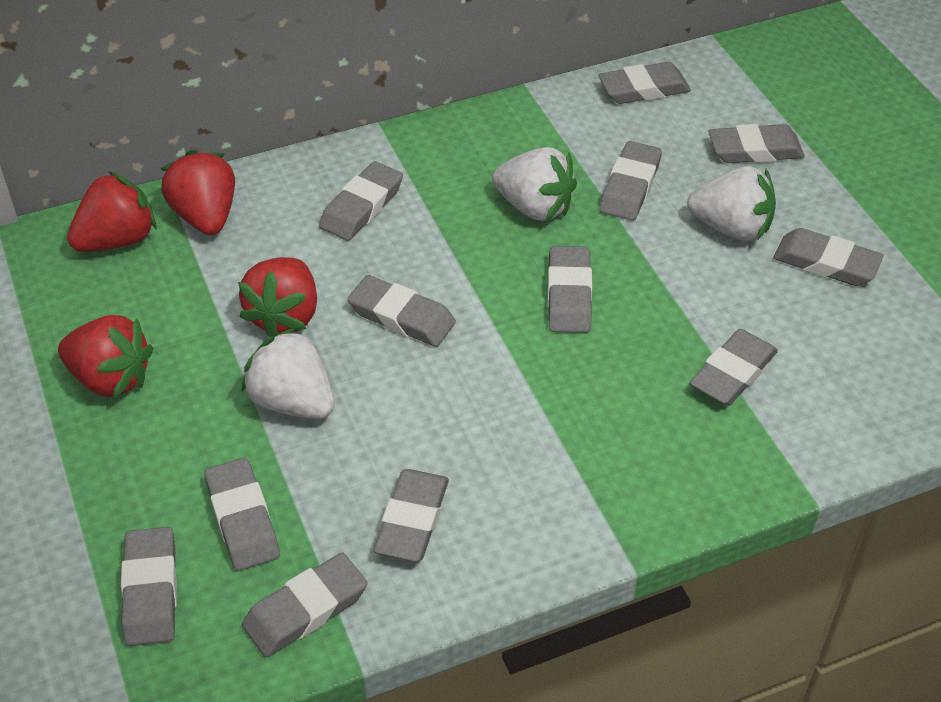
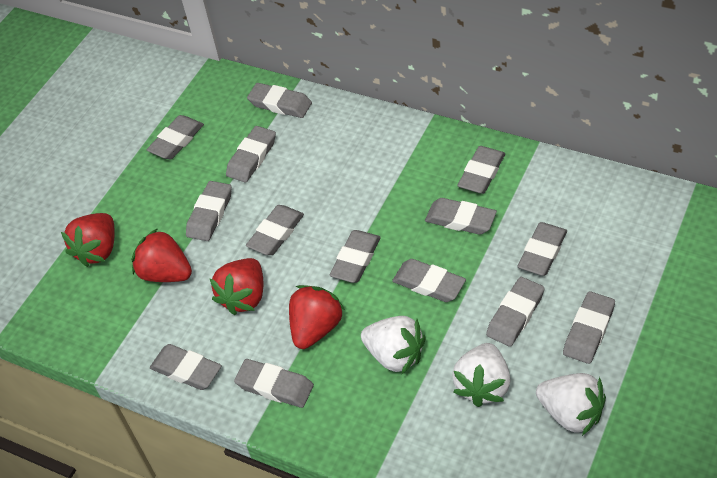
grey eraser: 12 -> 14

